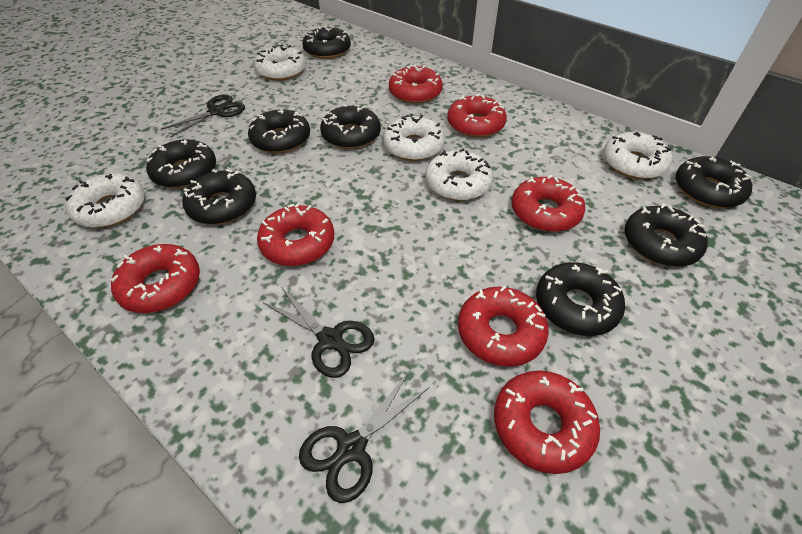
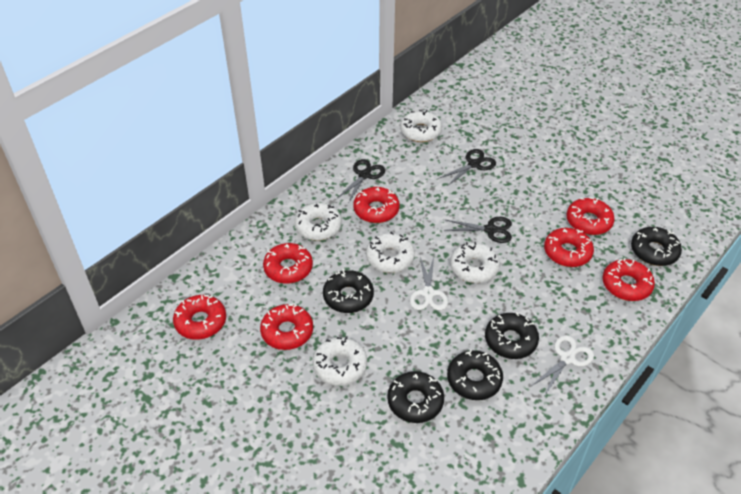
black donut: 8 -> 5
white scissors: 0 -> 2

